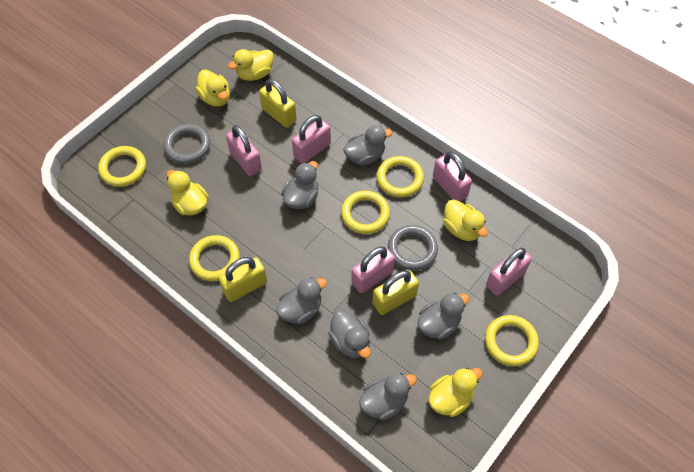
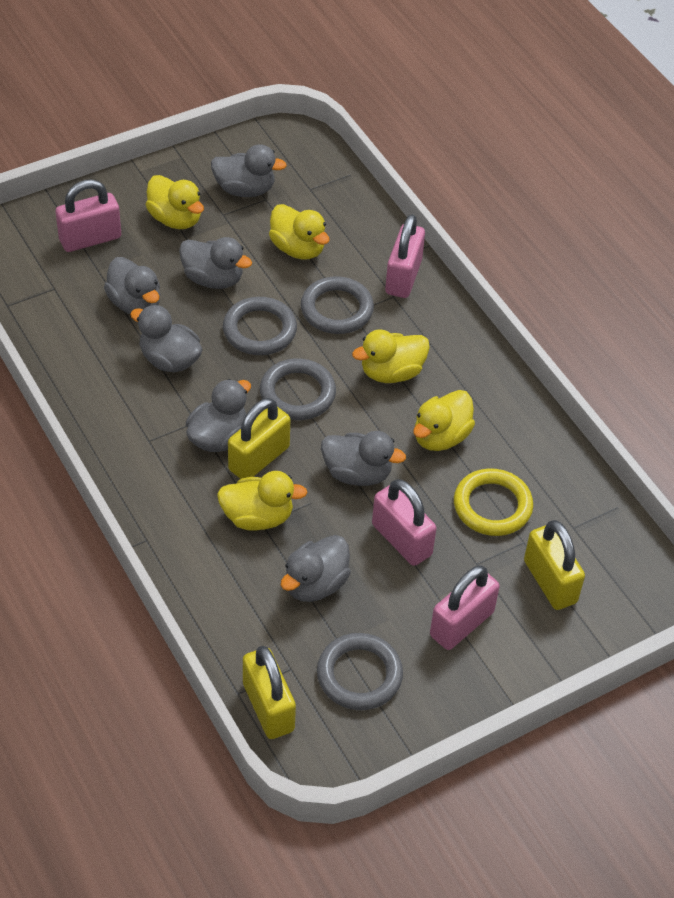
grey duck: 6 -> 7
grey ring: 2 -> 4
pink padlock: 5 -> 4
yellow ring: 5 -> 1

